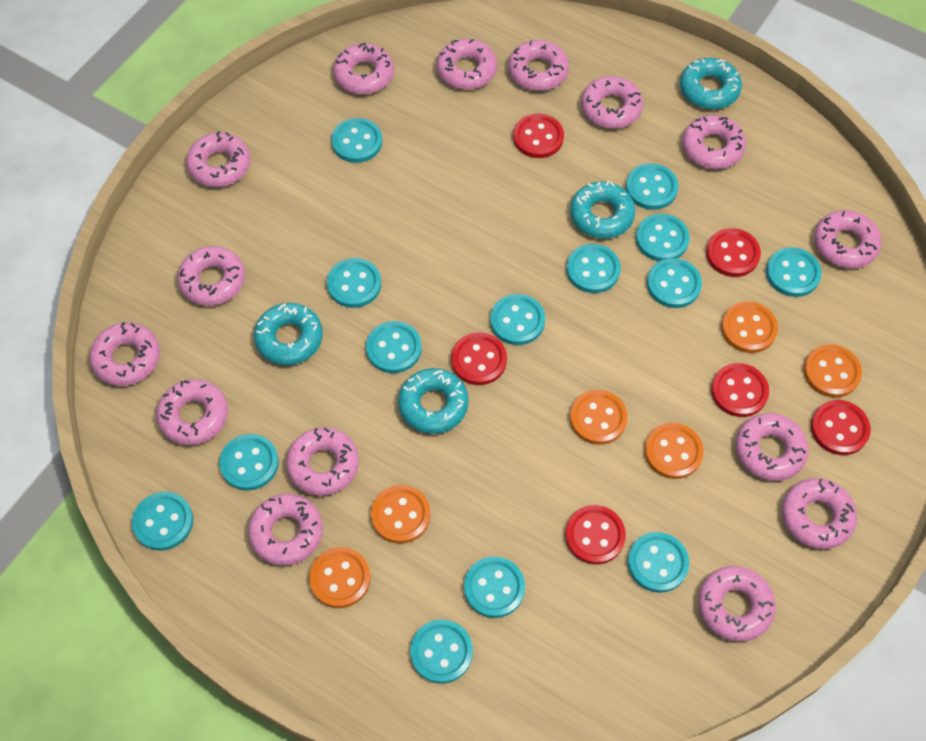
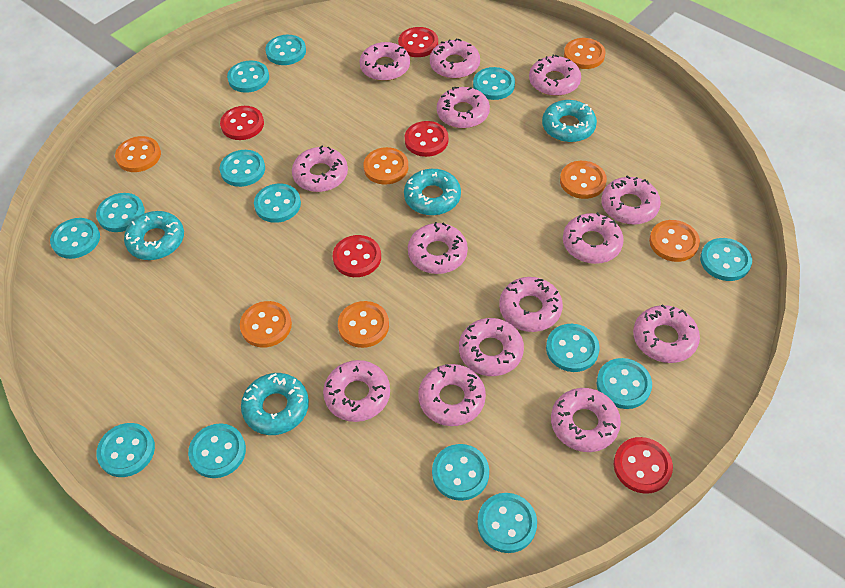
orange button: 6 -> 7
pink donut: 15 -> 14
red button: 6 -> 5

